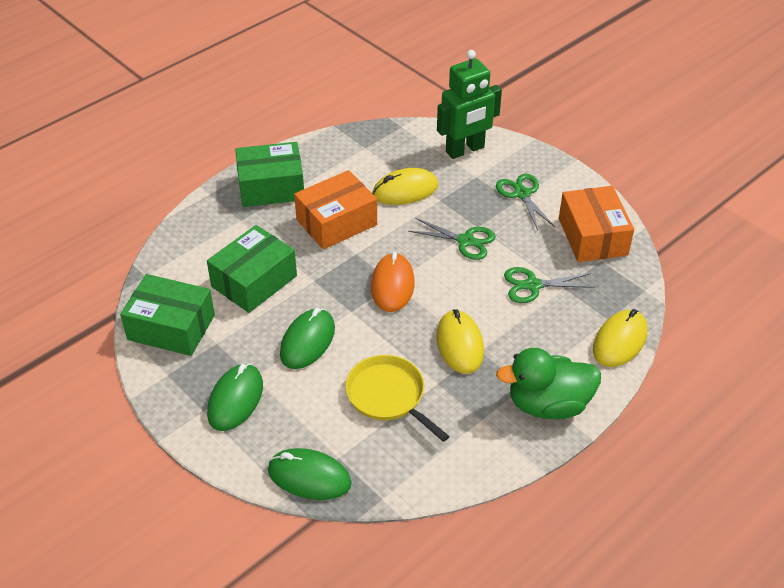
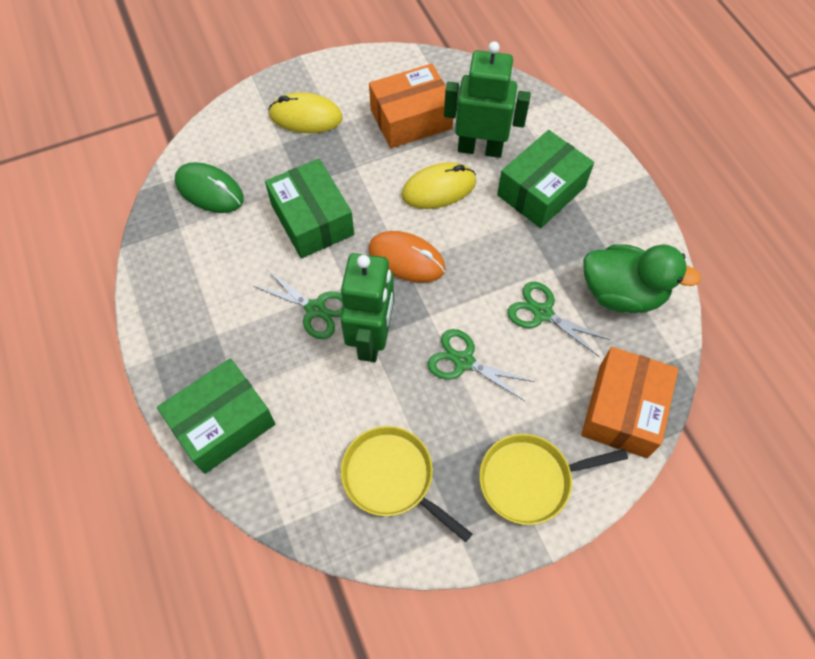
green mouse: 3 -> 1
green robot: 1 -> 2
yellow mouse: 3 -> 2
yellow pan: 1 -> 2

